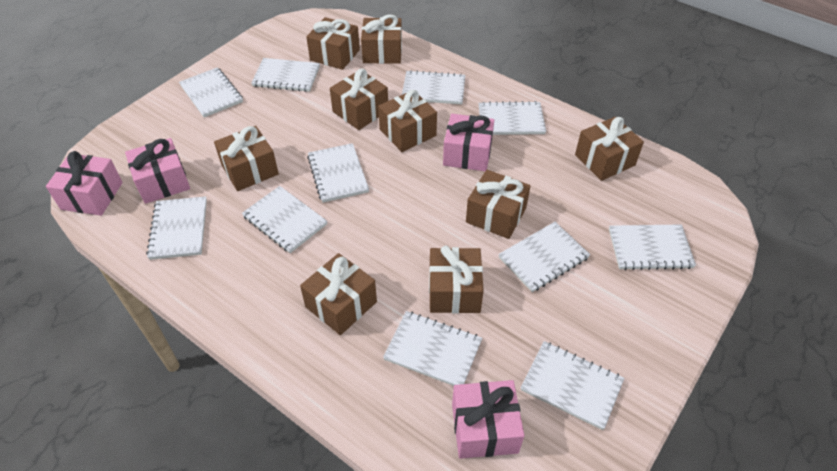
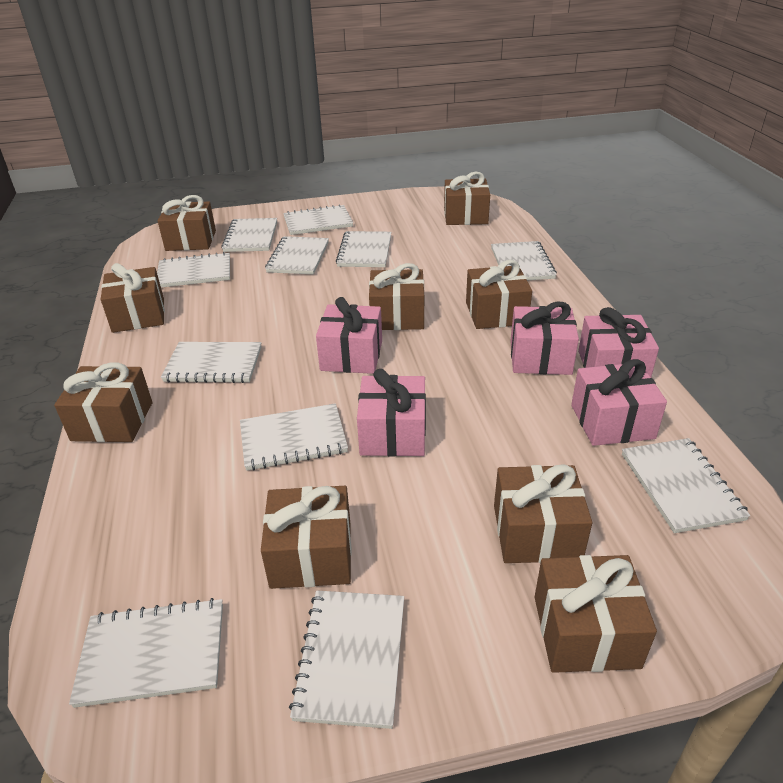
pink gift: 4 -> 5

